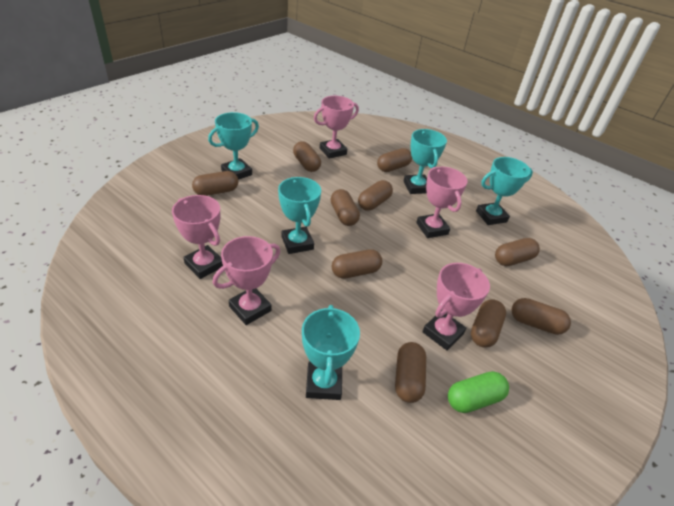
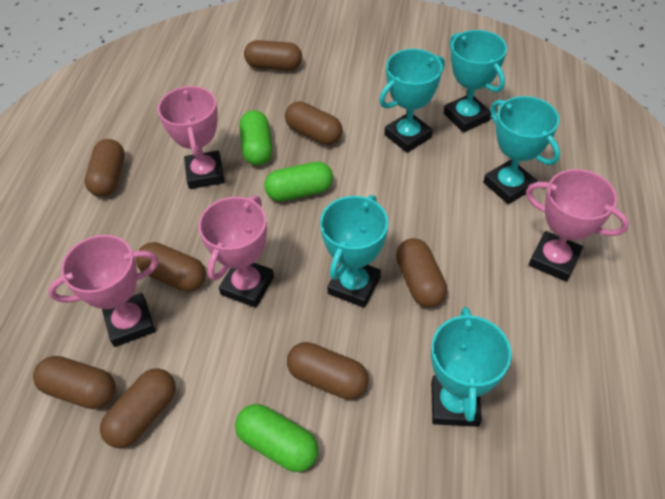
brown capsule: 10 -> 8
green capsule: 1 -> 3
pink trophy: 5 -> 4

